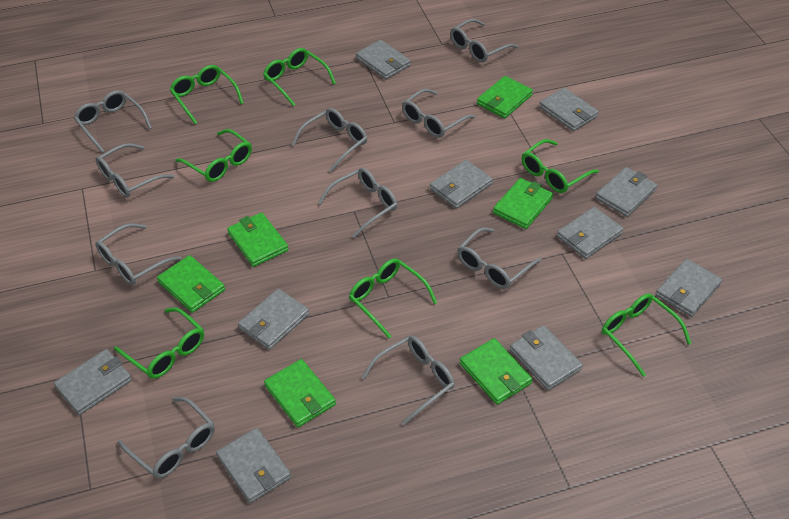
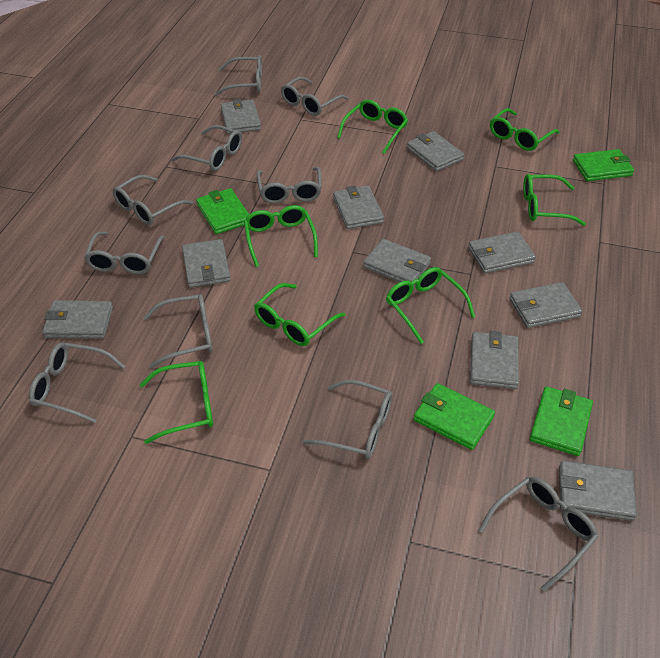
green wallet: 6 -> 4

